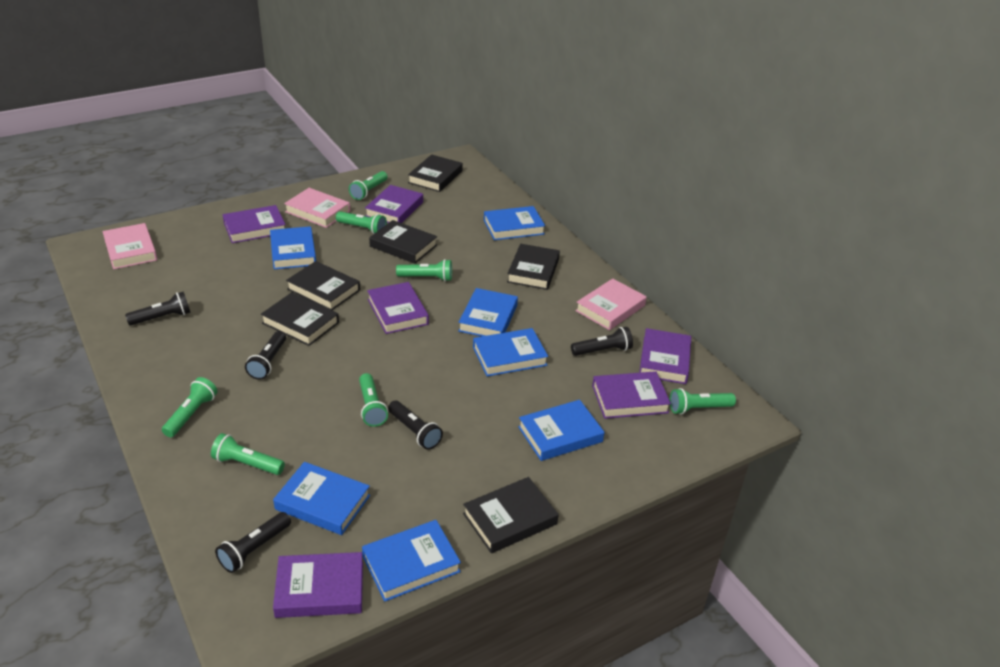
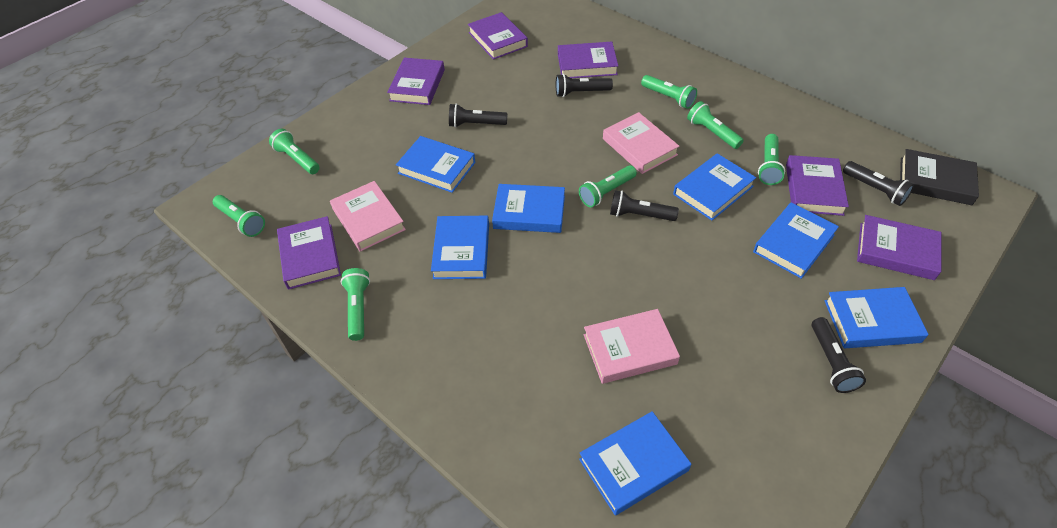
black book: 6 -> 1

